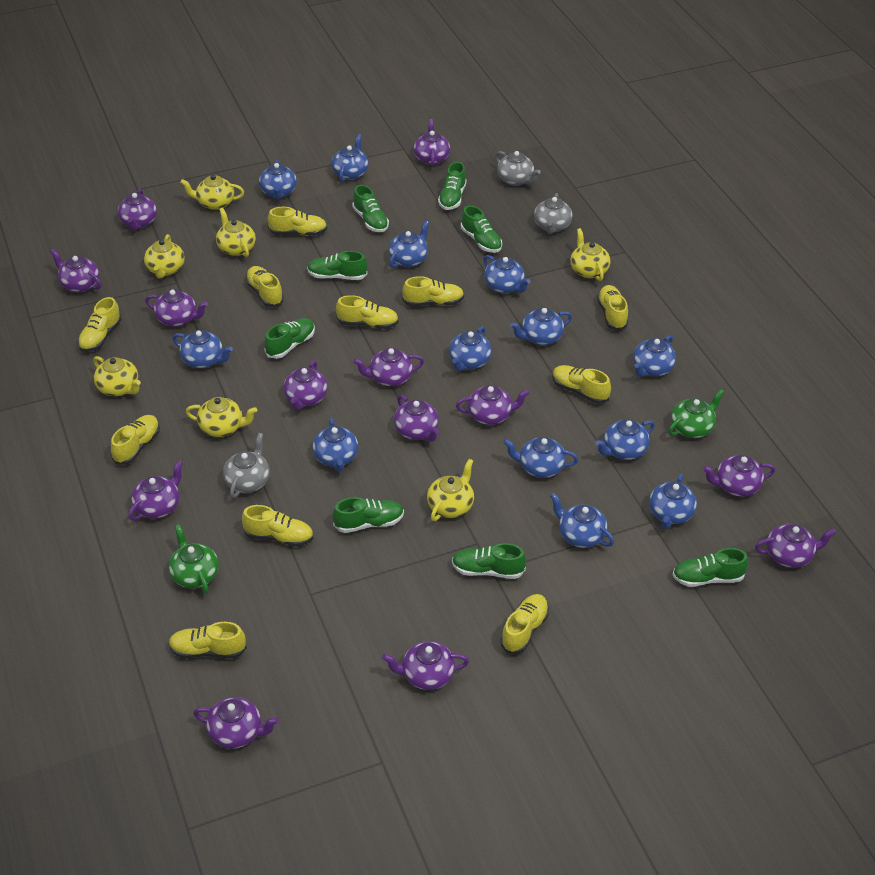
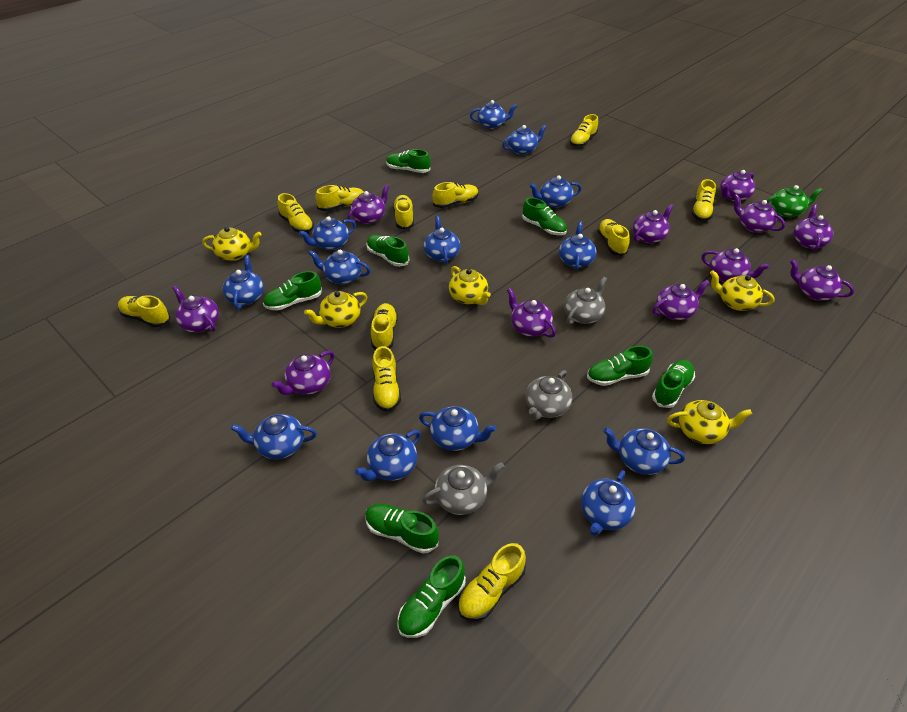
green teapot: 2 -> 1
purple teapot: 13 -> 11
yellow teapot: 7 -> 5

